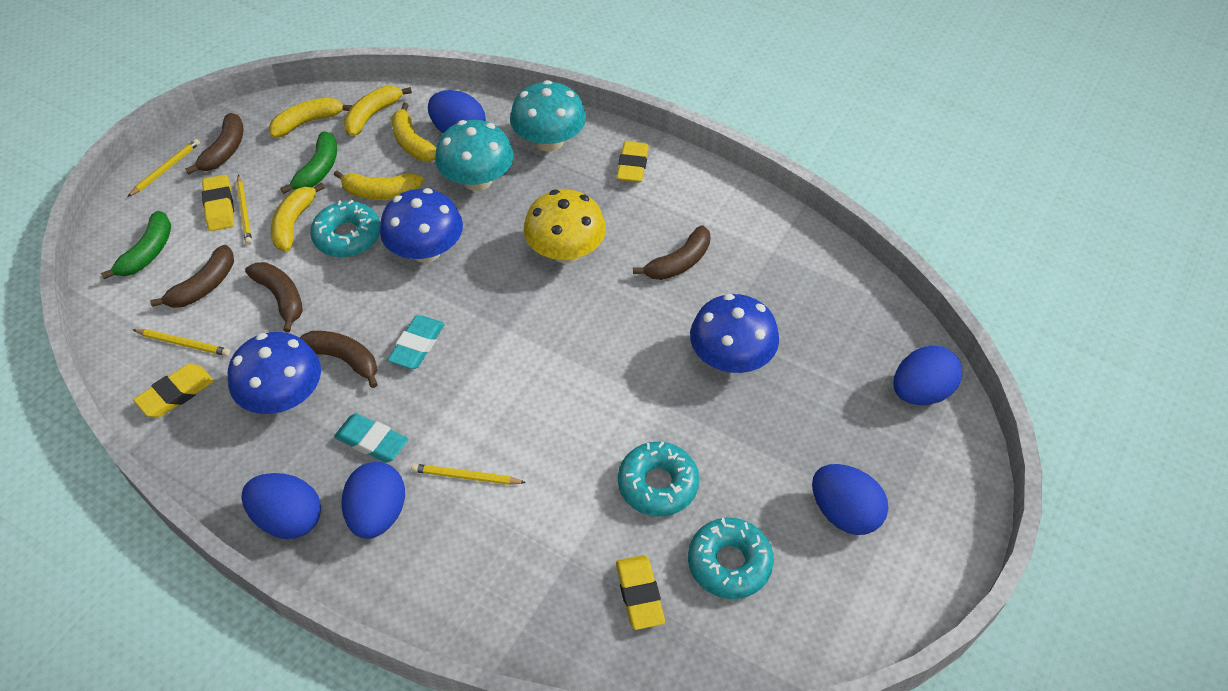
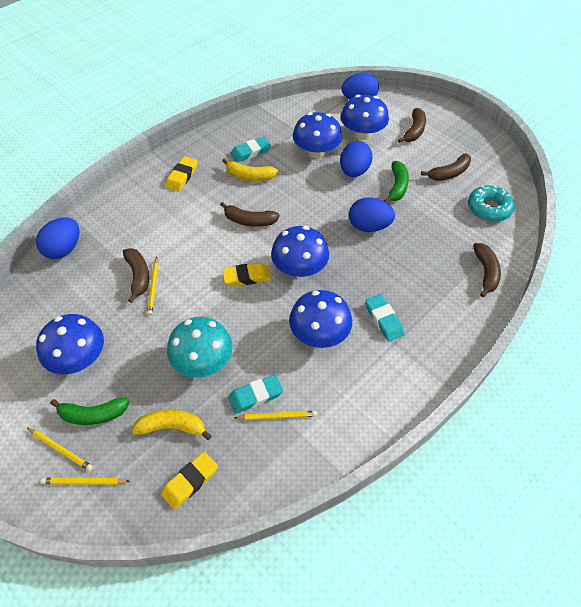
blue egg: 5 -> 4
blue mushroom: 3 -> 5
turquoise donut: 3 -> 1
turquoise eraser: 2 -> 3
turquoise mushroom: 2 -> 1
yellow banana: 5 -> 2
yellow eraser: 4 -> 3
yellow mushroom: 1 -> 0

